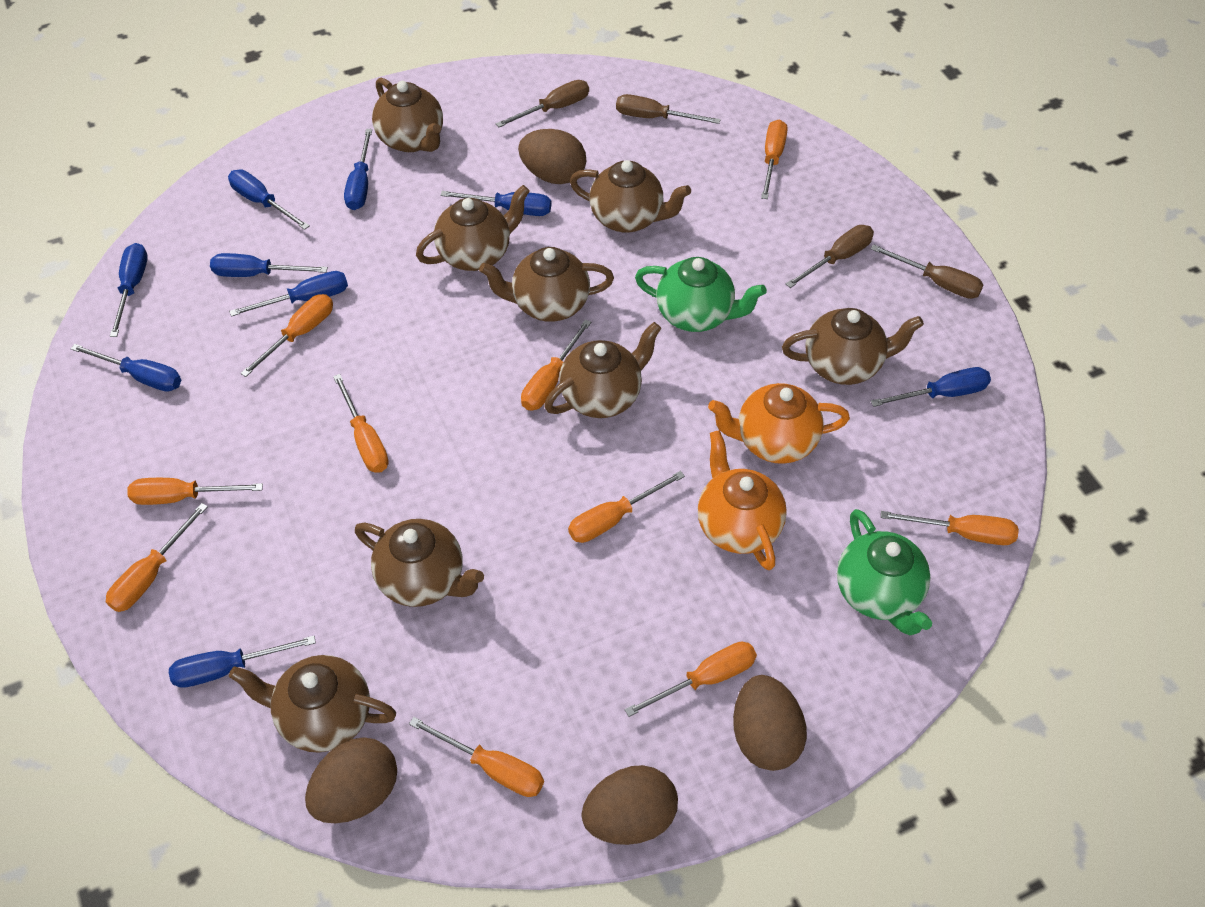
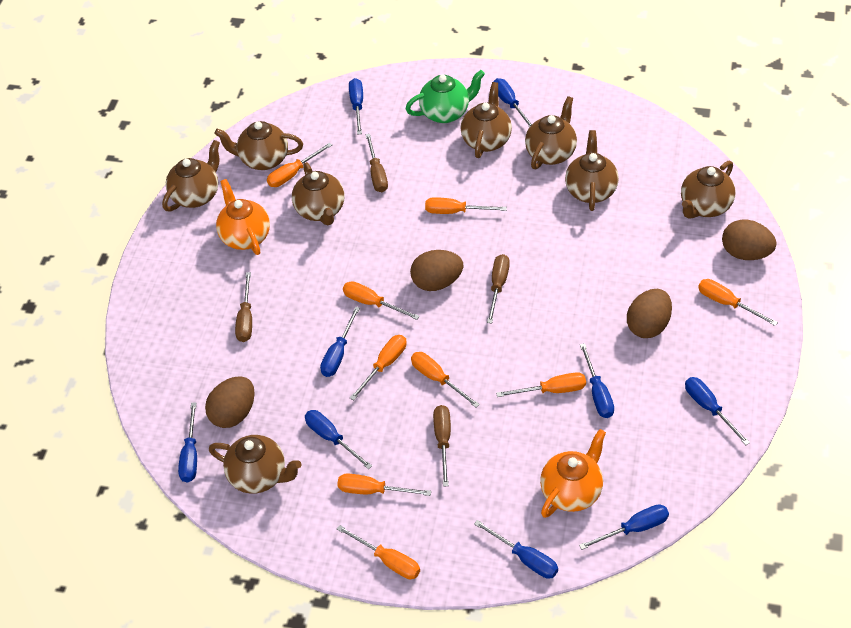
green teapot: 2 -> 1
orange screwdriver: 10 -> 9

